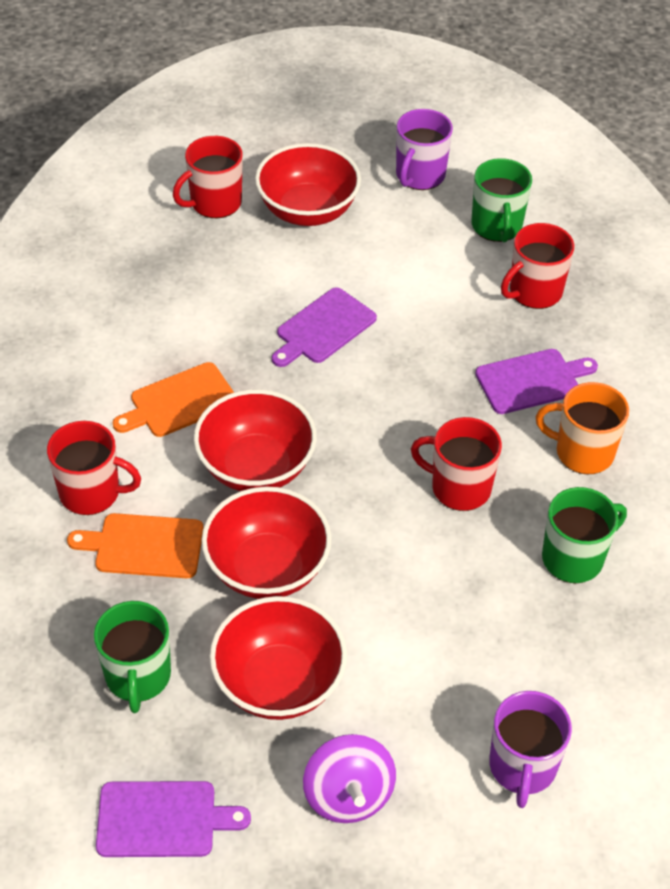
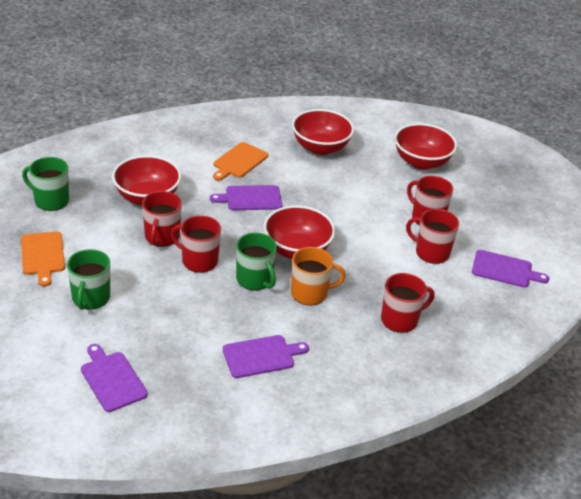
purple cutting board: 3 -> 4
purple mug: 2 -> 0
purple spinning top: 1 -> 0
red mug: 4 -> 5

